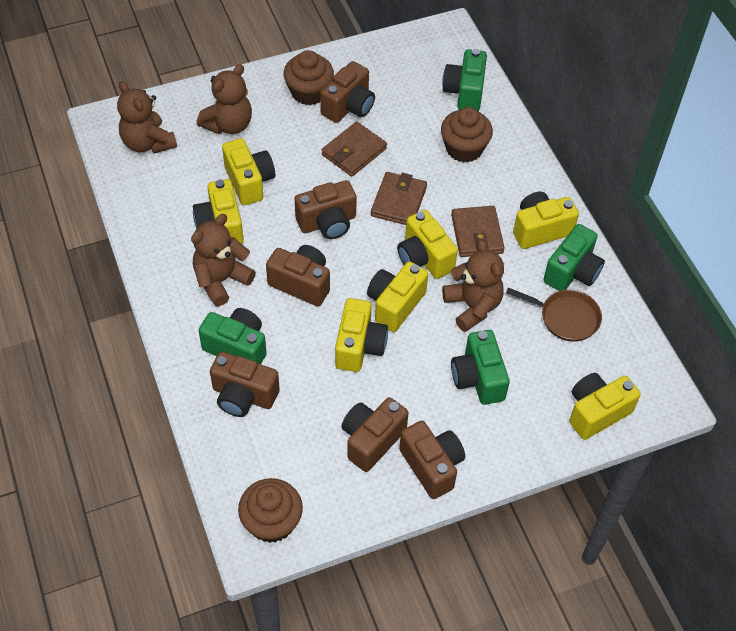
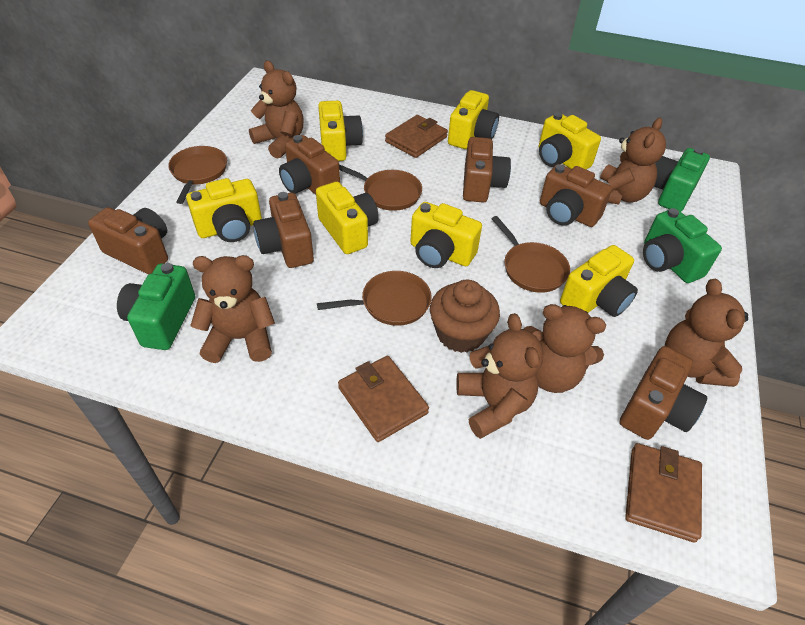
brown cupcake: 3 -> 1
brown pan: 1 -> 4
brown teddy bear: 4 -> 6
green camera: 4 -> 3

